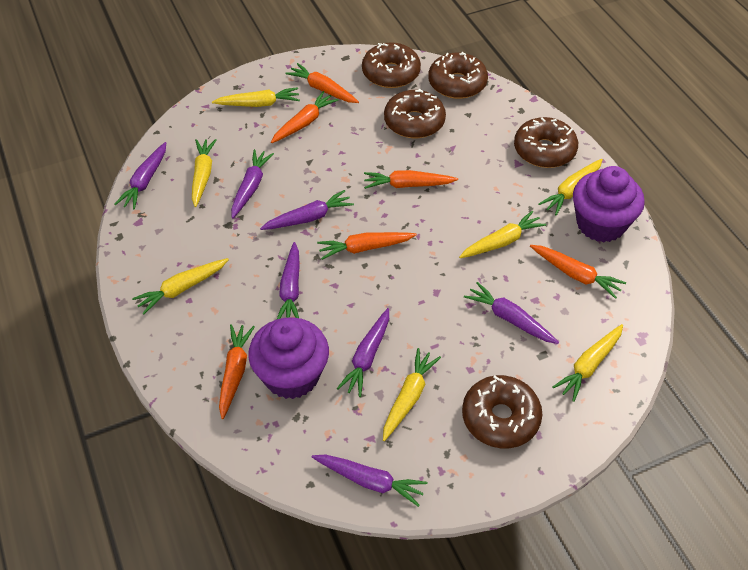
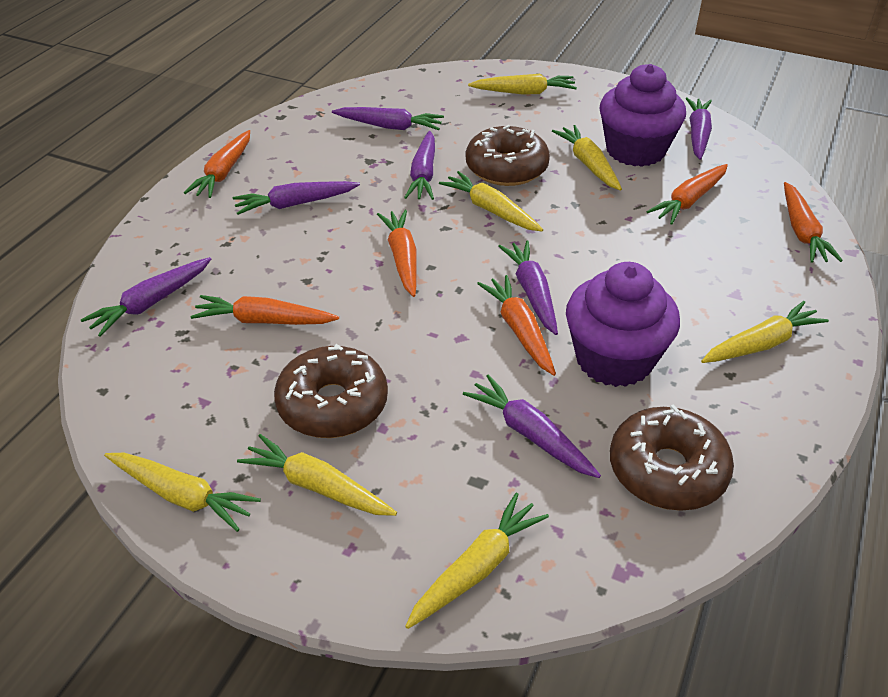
brown donut: 5 -> 3

